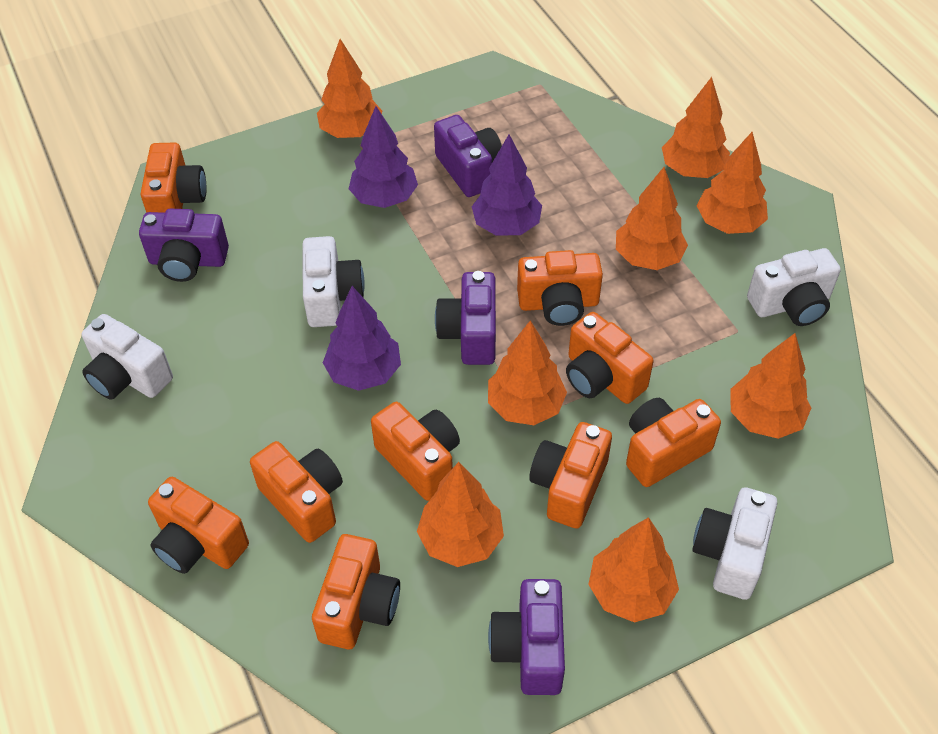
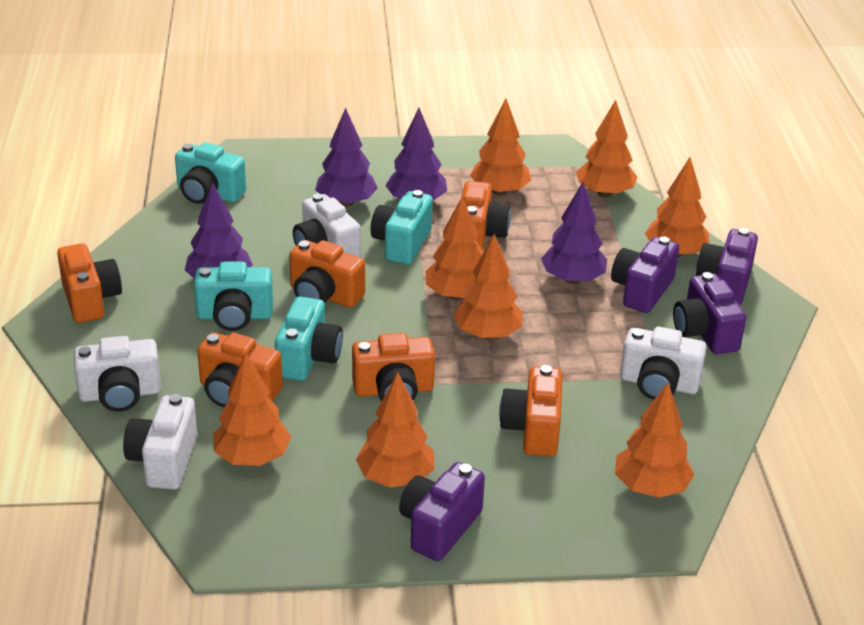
orange camera: 9 -> 6
purple tree: 3 -> 4
turquoise camera: 0 -> 4

